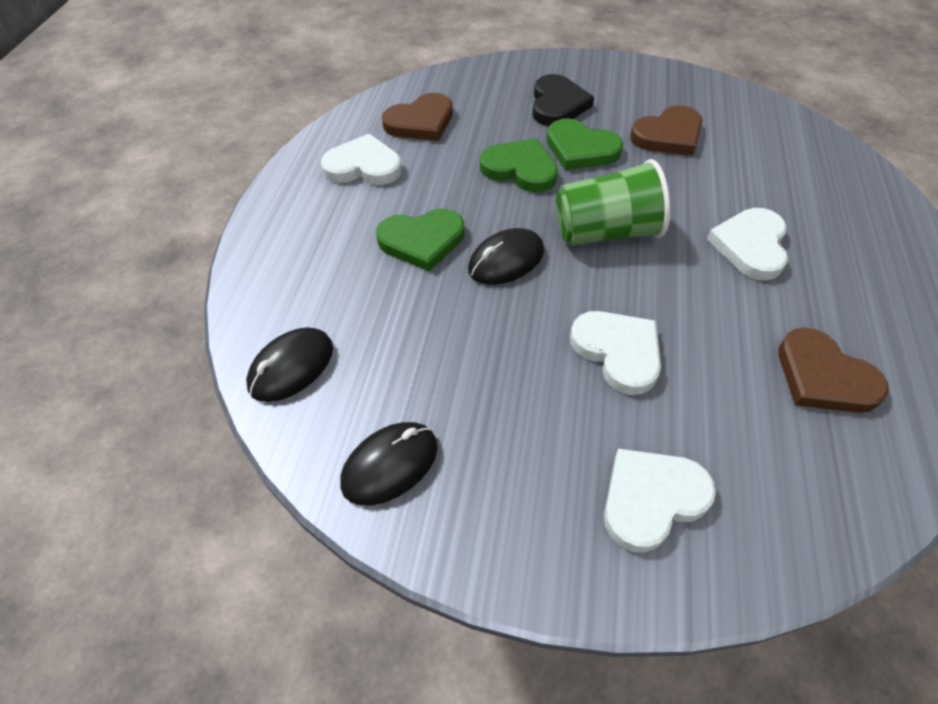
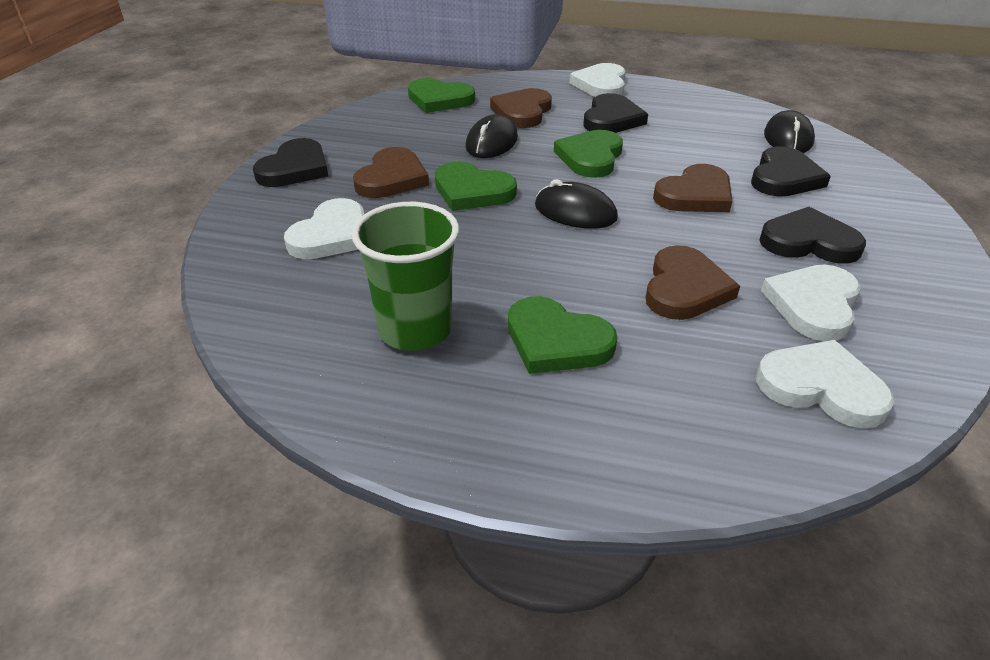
black heart: 1 -> 4
brown heart: 3 -> 4
green heart: 3 -> 4

